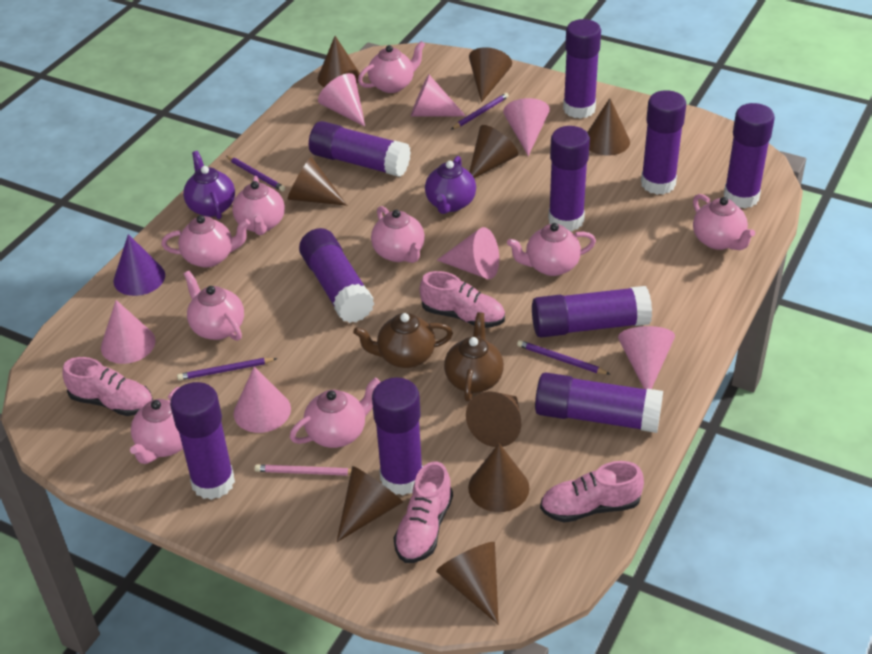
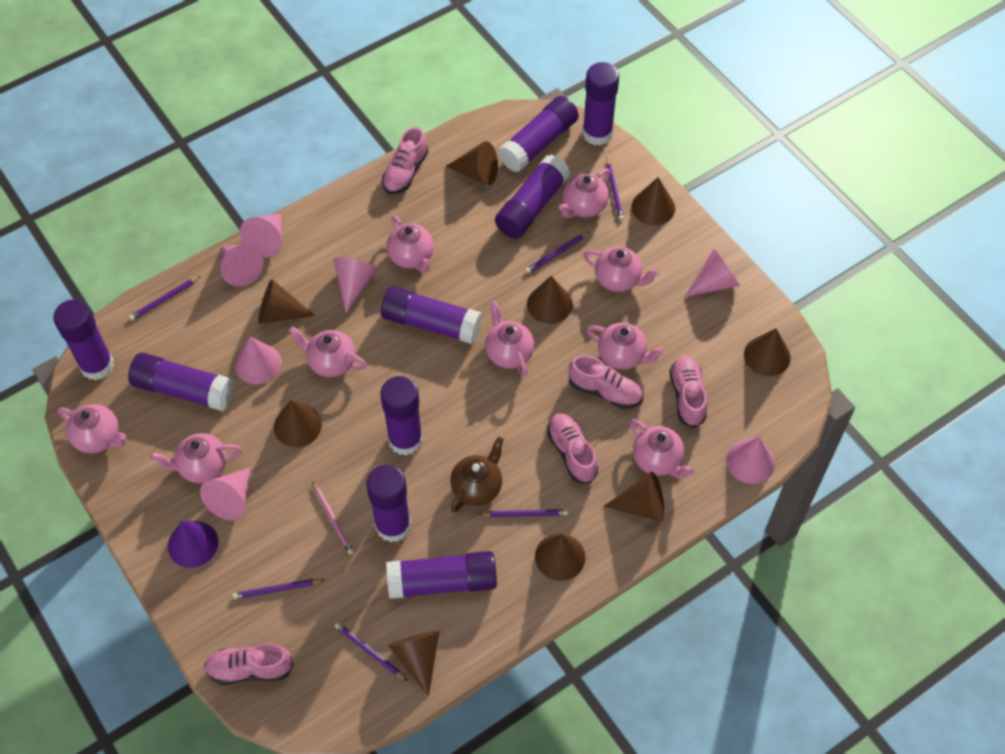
brown teapot: 2 -> 1
pink shoe: 4 -> 5
purple glue stick: 10 -> 9
purple pencil: 4 -> 6
purple teapot: 2 -> 0

